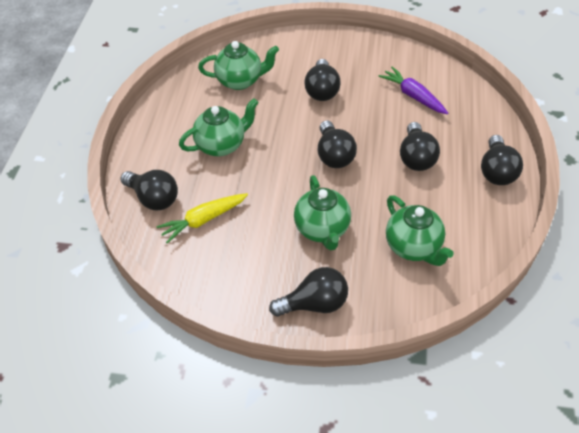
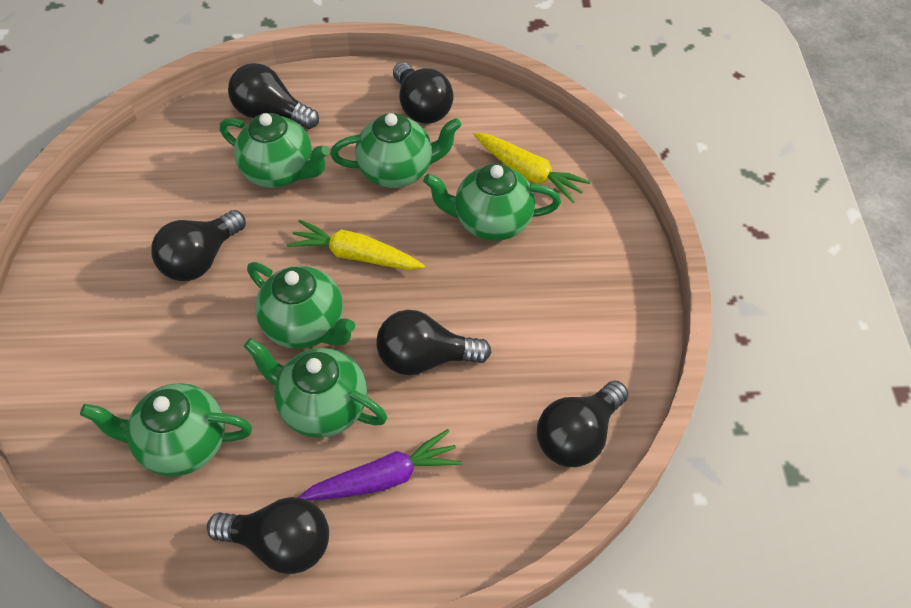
green teapot: 4 -> 6
yellow carrot: 1 -> 2

